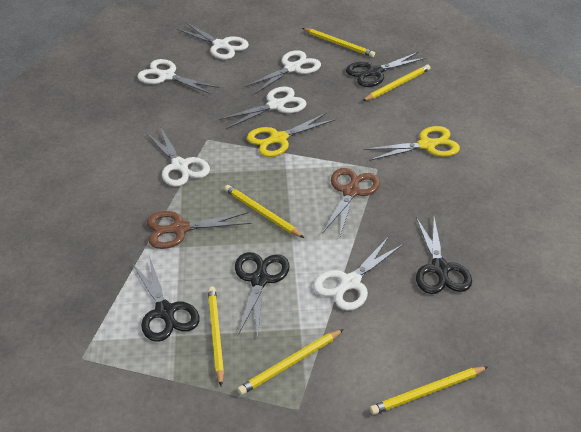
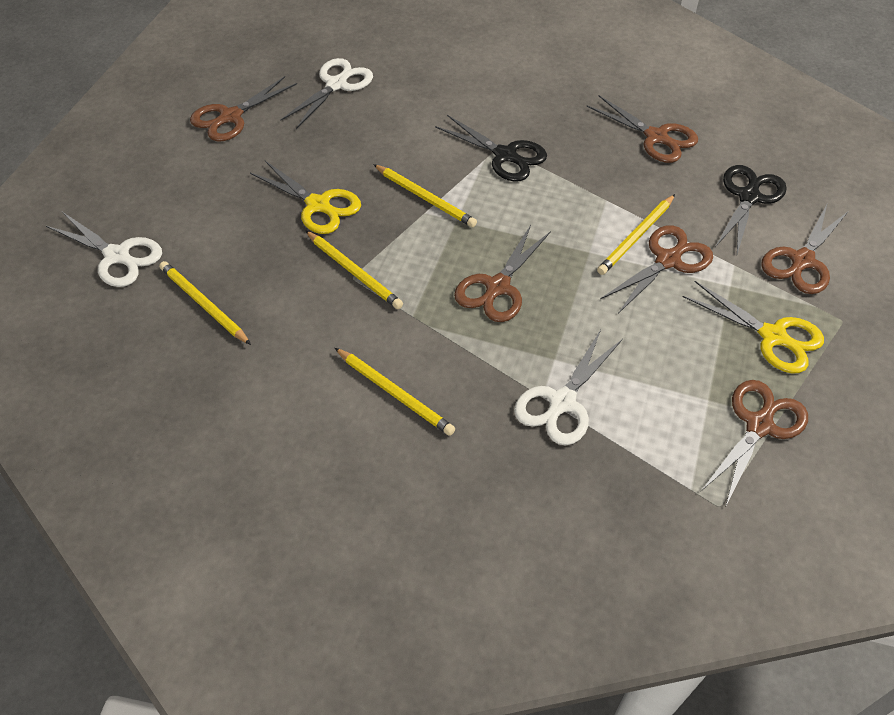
black scissors: 4 -> 2
brown scissors: 2 -> 6
white scissors: 6 -> 3
yellow pencil: 6 -> 5

